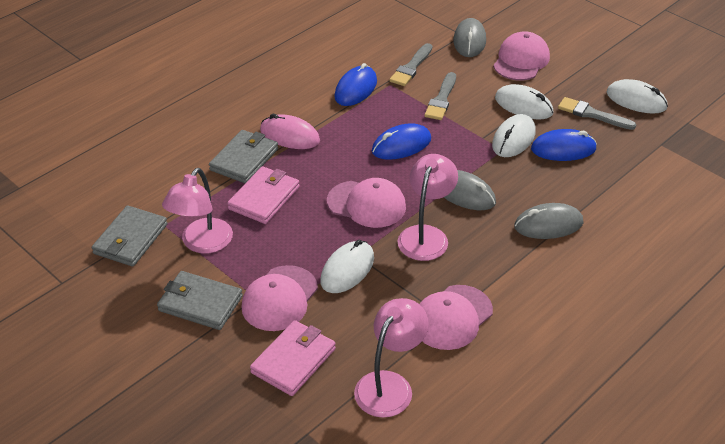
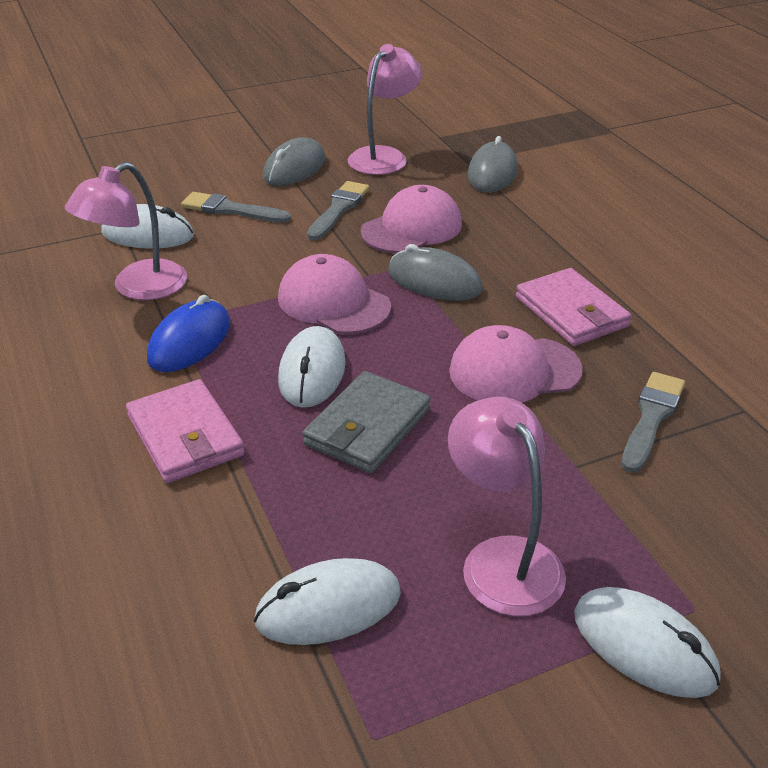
blue mouse: 3 -> 1
grey wallet: 3 -> 1
pink cap: 4 -> 3
pink mouse: 1 -> 0

